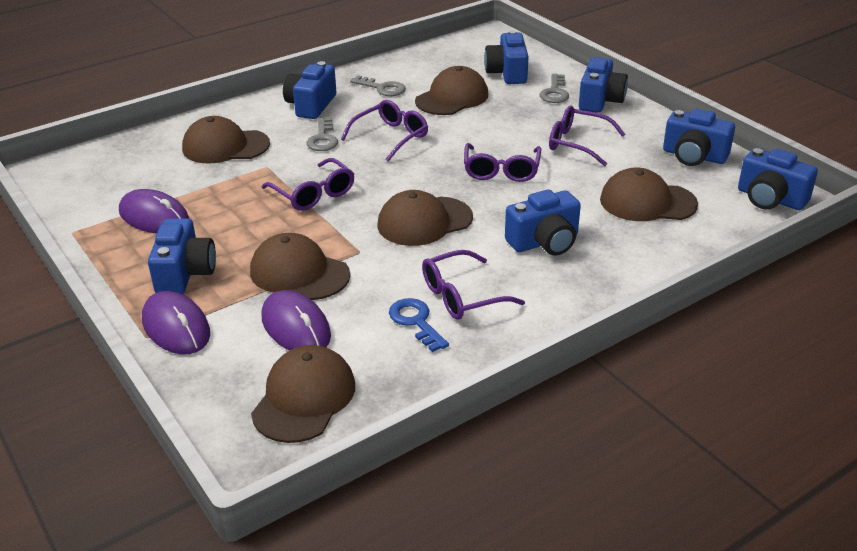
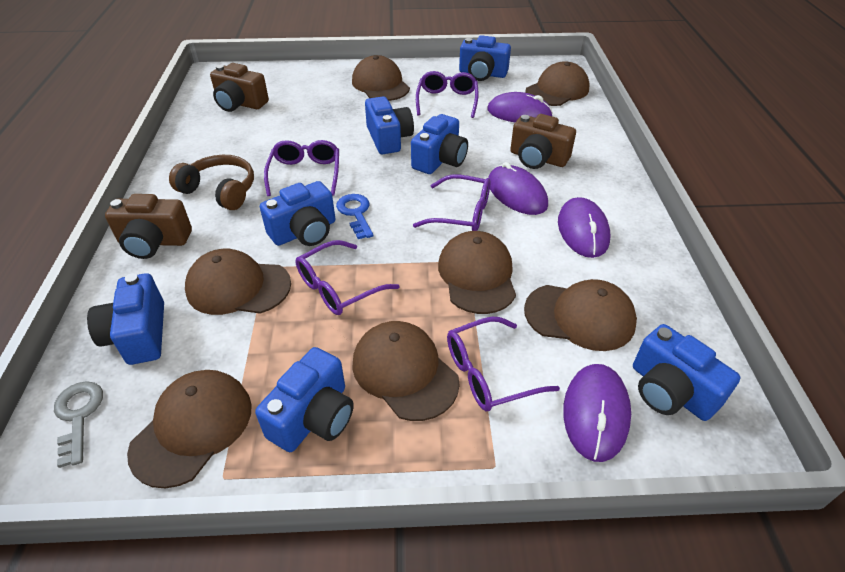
brown camera: 0 -> 3
brown cap: 6 -> 7
brown headphones: 0 -> 1
grey key: 3 -> 1
purple mouse: 3 -> 4

